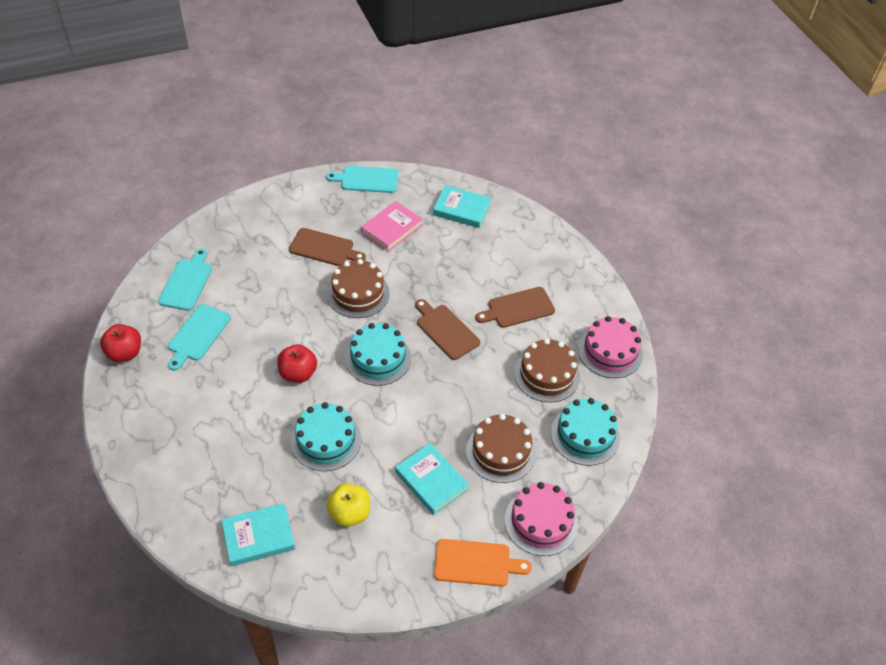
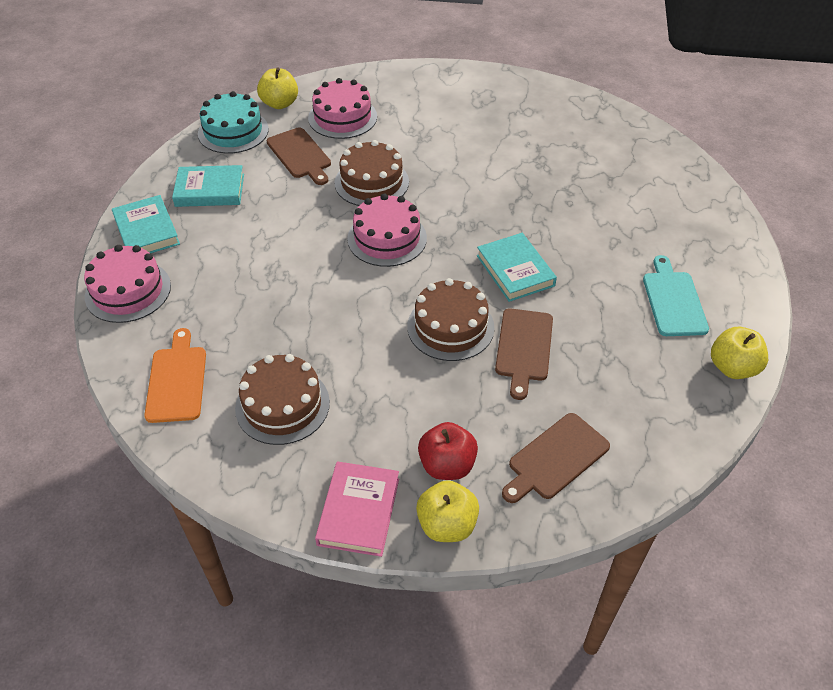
pink cake: 2 -> 3
red apple: 2 -> 1
turquoise cake: 3 -> 1
turquoise cutting board: 3 -> 1
yellow apple: 1 -> 3

